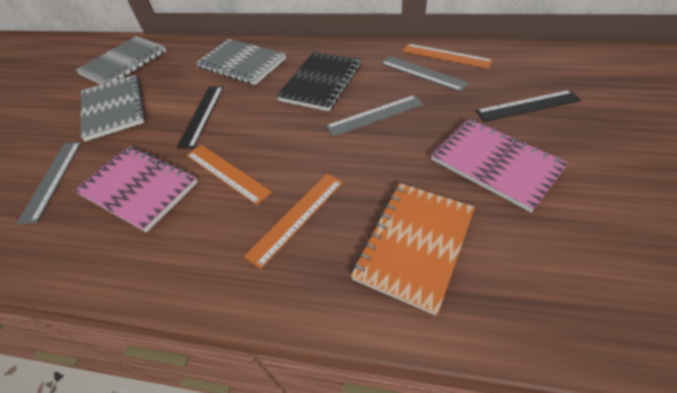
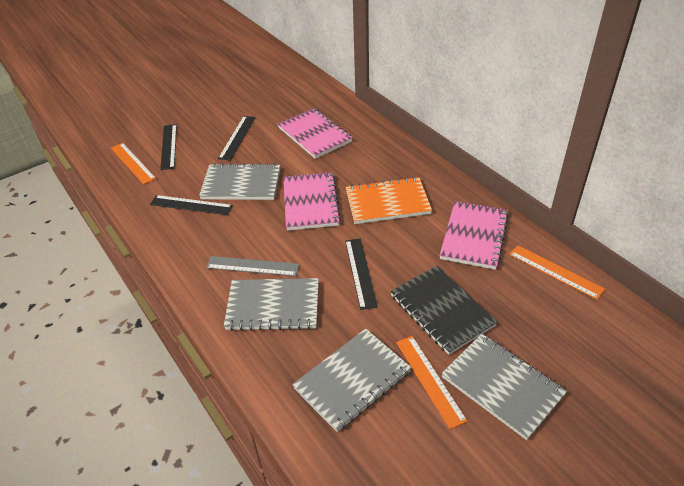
black ruler: 2 -> 4
grey notebook: 3 -> 4
grey ruler: 3 -> 1
pink notebook: 2 -> 3

